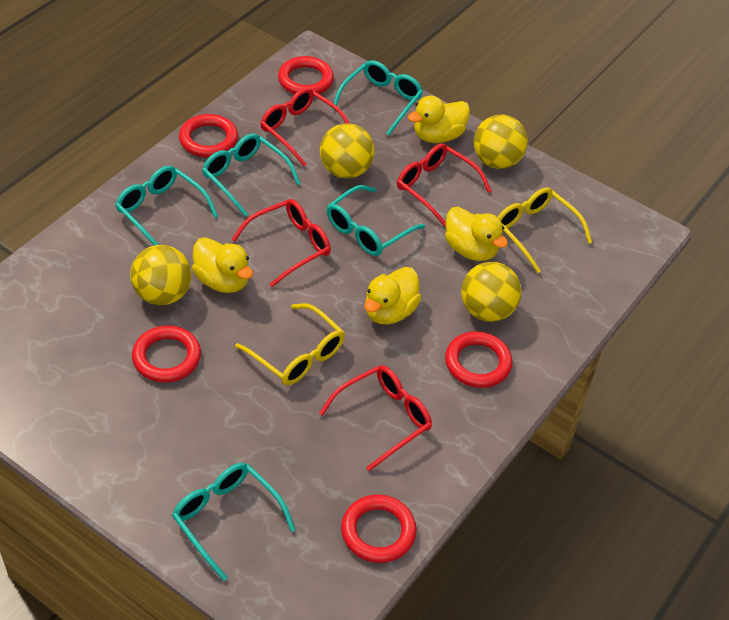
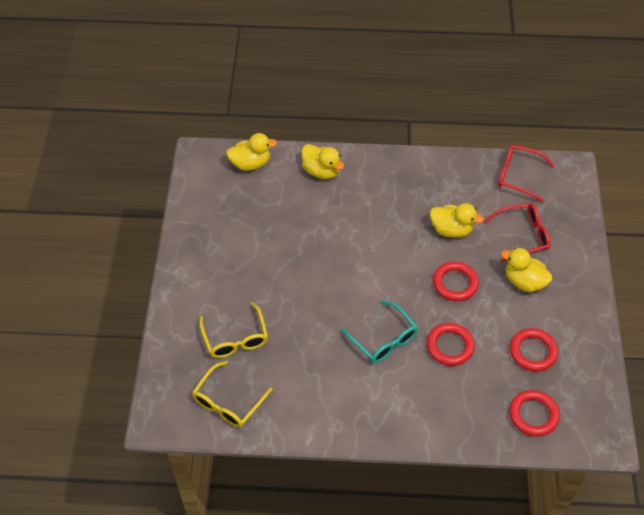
red glasses: 4 -> 2
red ring: 5 -> 4
turquoise glasses: 5 -> 1
yellow ball: 4 -> 0

